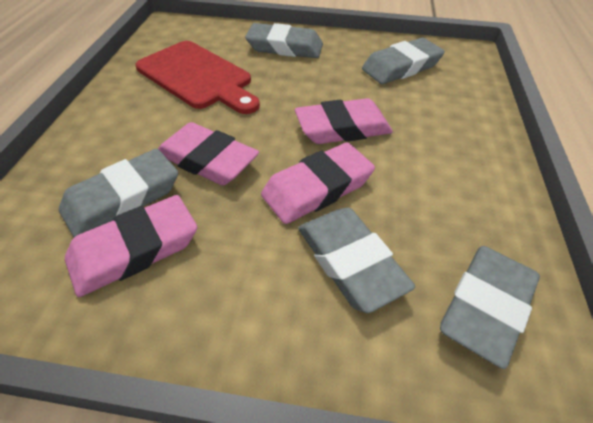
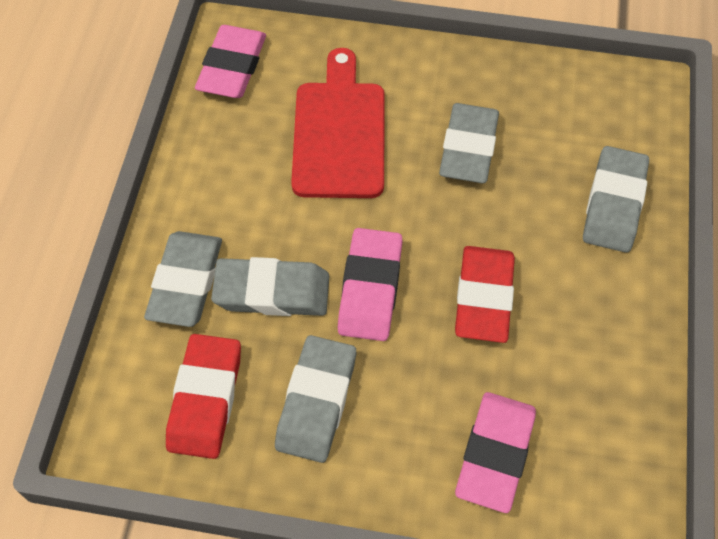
pink eraser: 4 -> 3
red eraser: 0 -> 2

